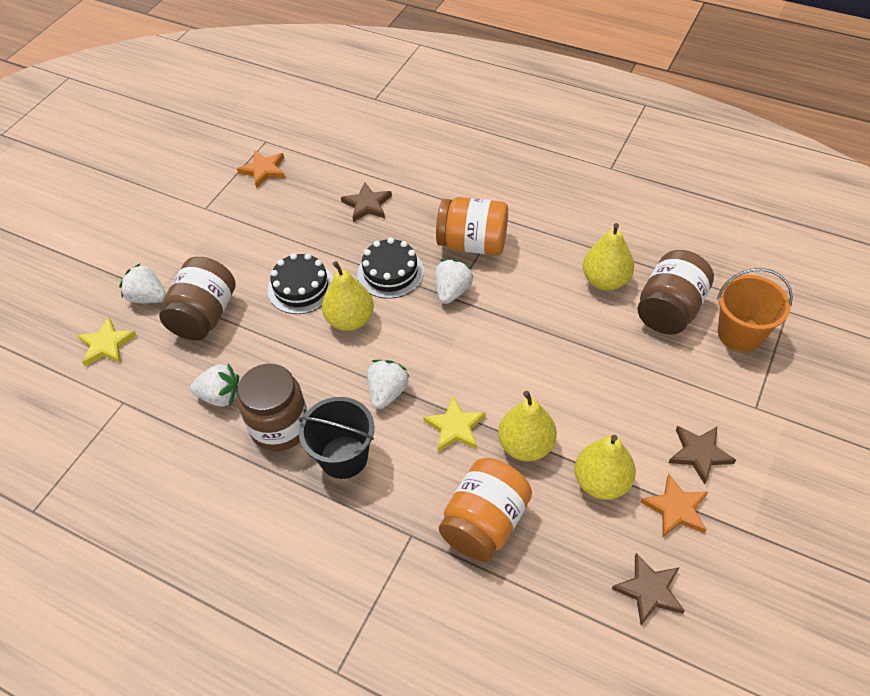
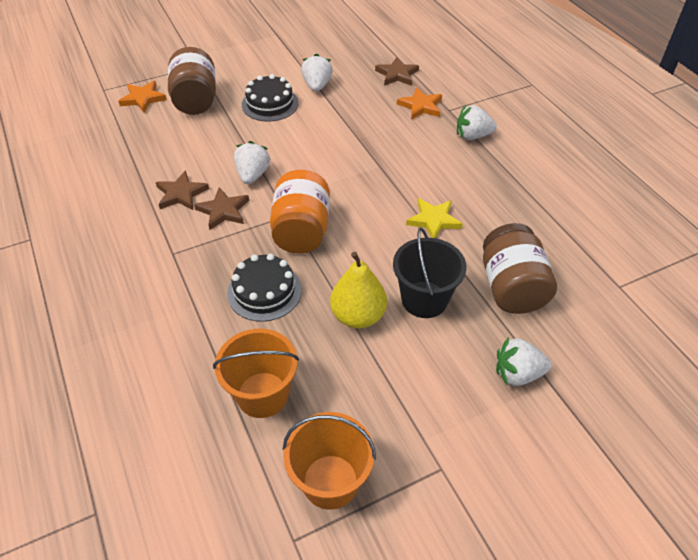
brown jar: 3 -> 2
orange bucket: 1 -> 2
orange jar: 2 -> 1
yellow pear: 4 -> 1
yellow star: 2 -> 1

